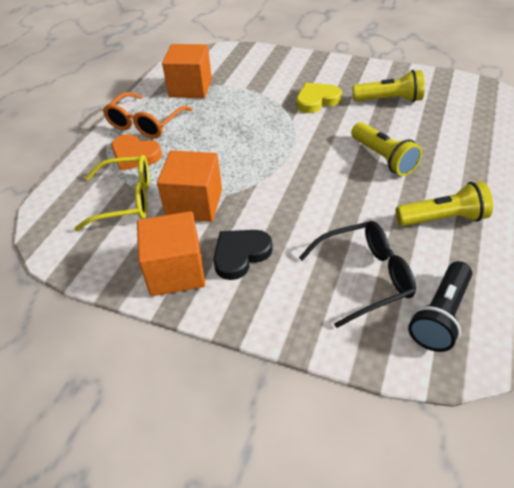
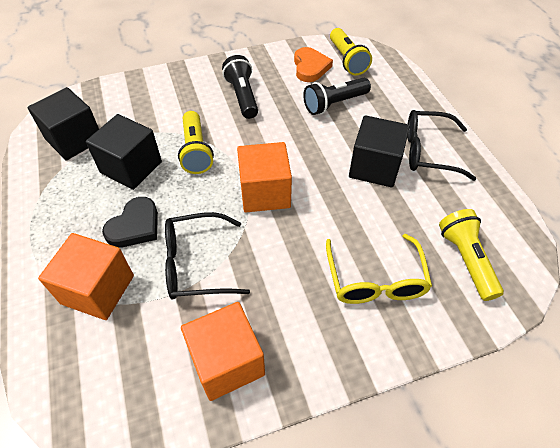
black cube: 0 -> 3
black flashlight: 1 -> 2
black glasses: 1 -> 2
orange glasses: 1 -> 0
yellow heart: 1 -> 0

